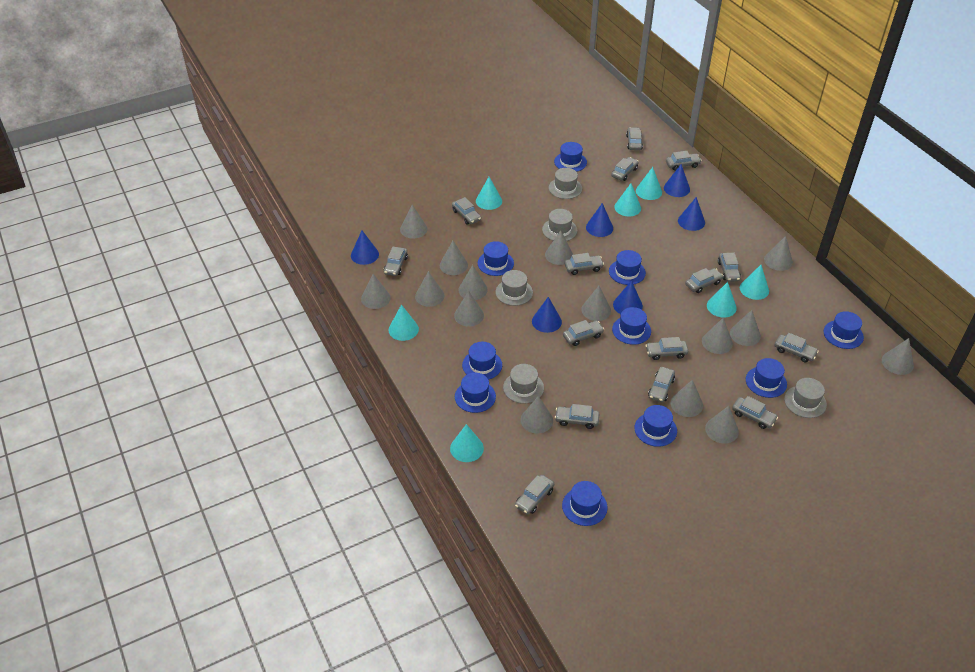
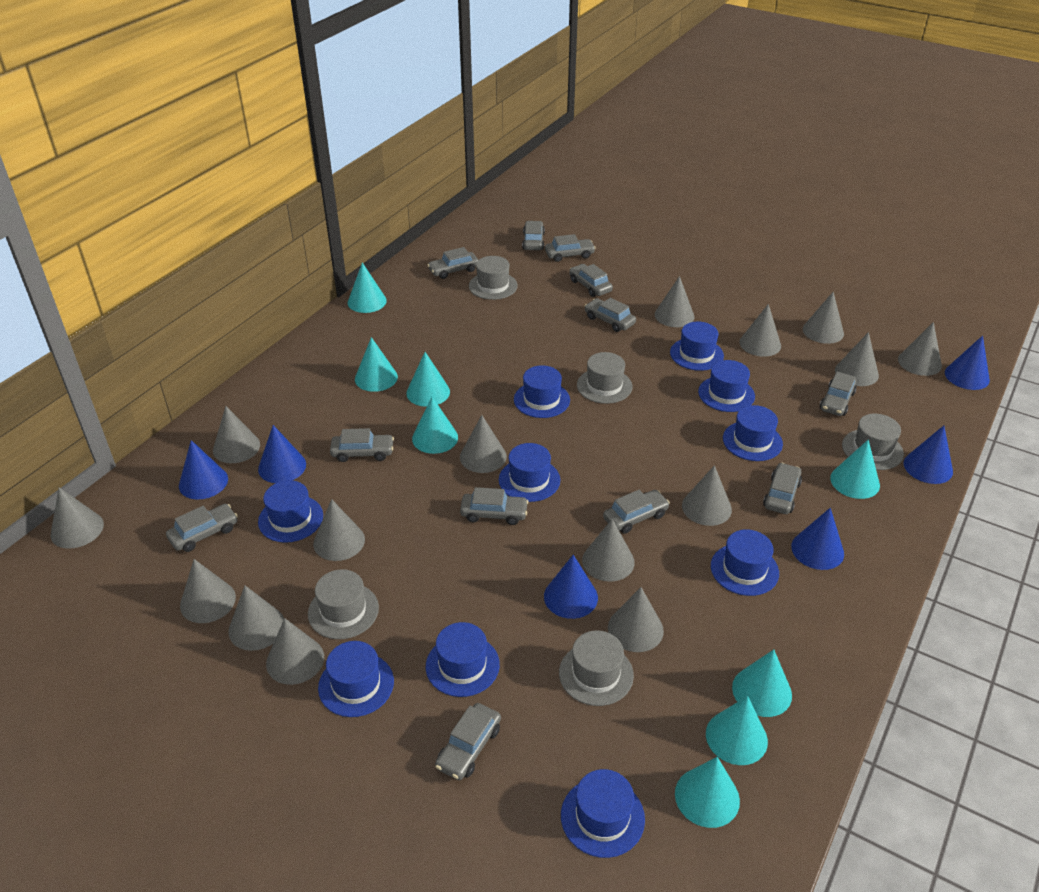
grey car: 15 -> 12
turquoise cone: 7 -> 8

